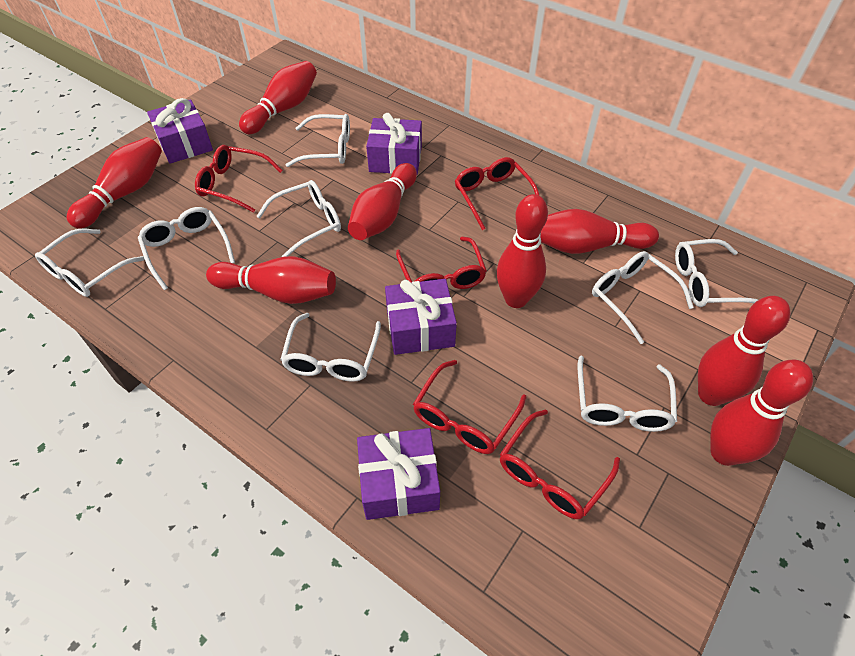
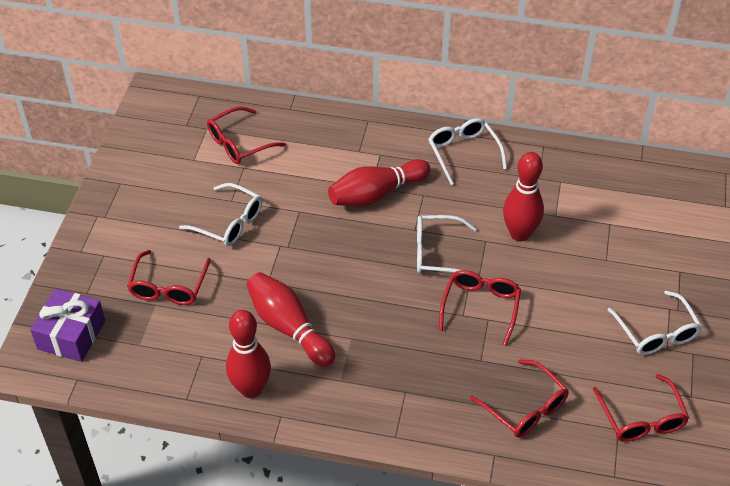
purple gift: 4 -> 1
red bowling pin: 8 -> 4
white glasses: 8 -> 4

